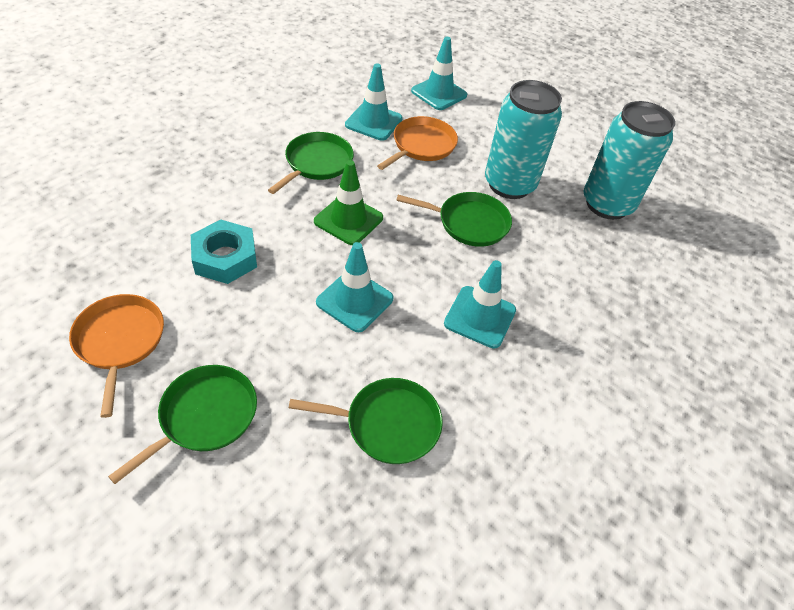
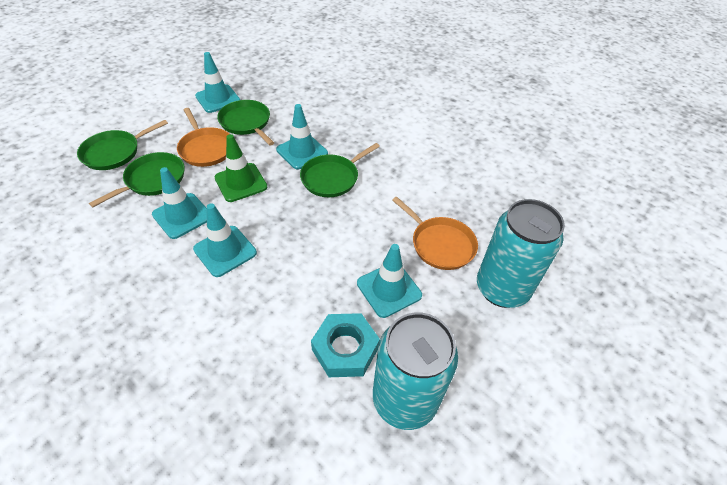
turquoise traffic cone: 4 -> 5

